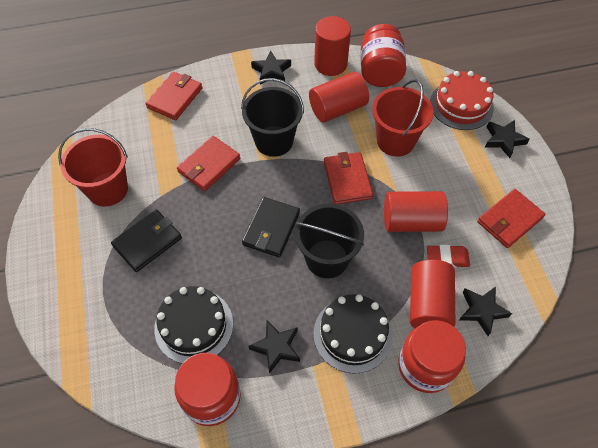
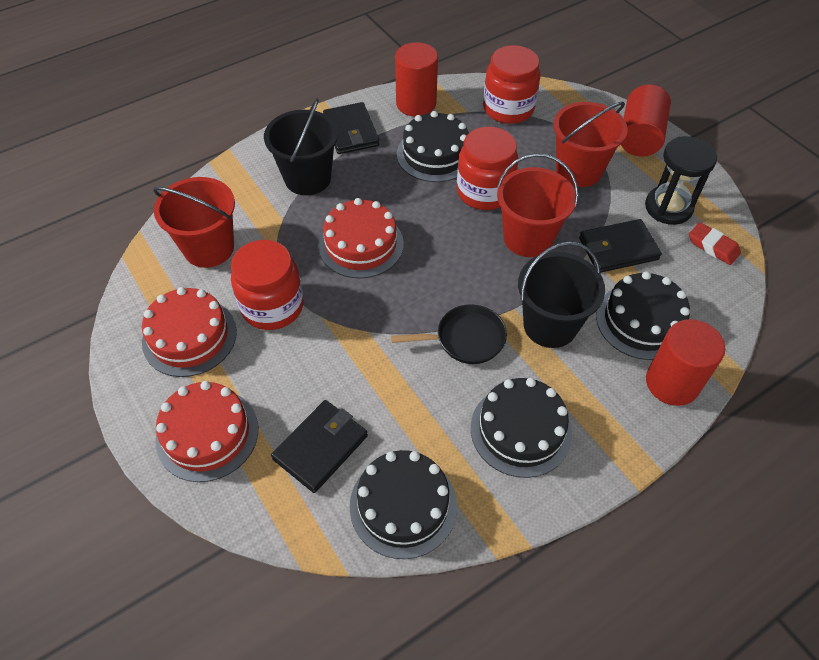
black cake: 2 -> 4
black hourglass: 0 -> 1
black pan: 0 -> 1
black star: 4 -> 0
black wallet: 2 -> 3
red bucket: 2 -> 3
red cake: 1 -> 3
red cylinder: 4 -> 3
red wallet: 4 -> 0

